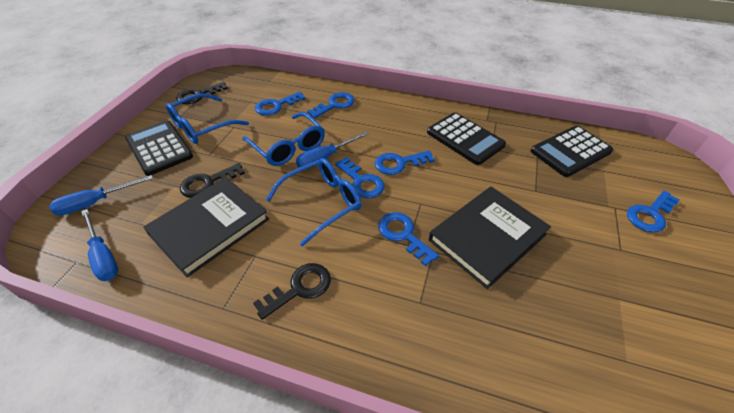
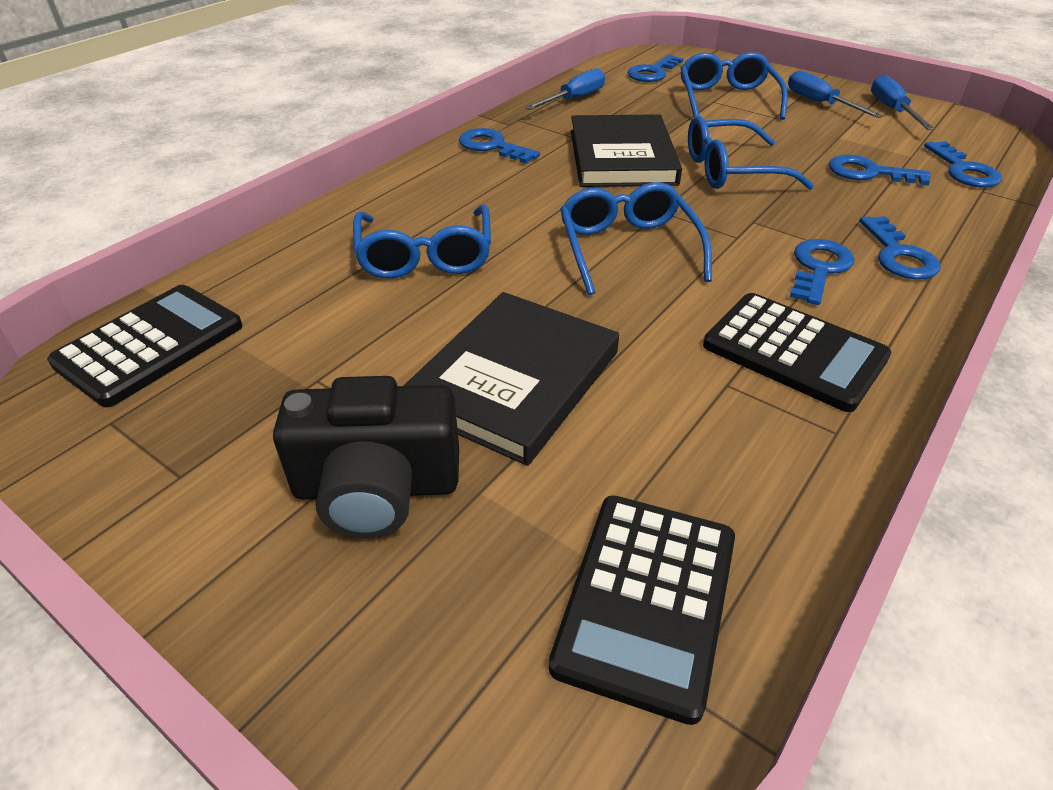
black camera: 0 -> 1
black key: 3 -> 0
blue glasses: 3 -> 4

